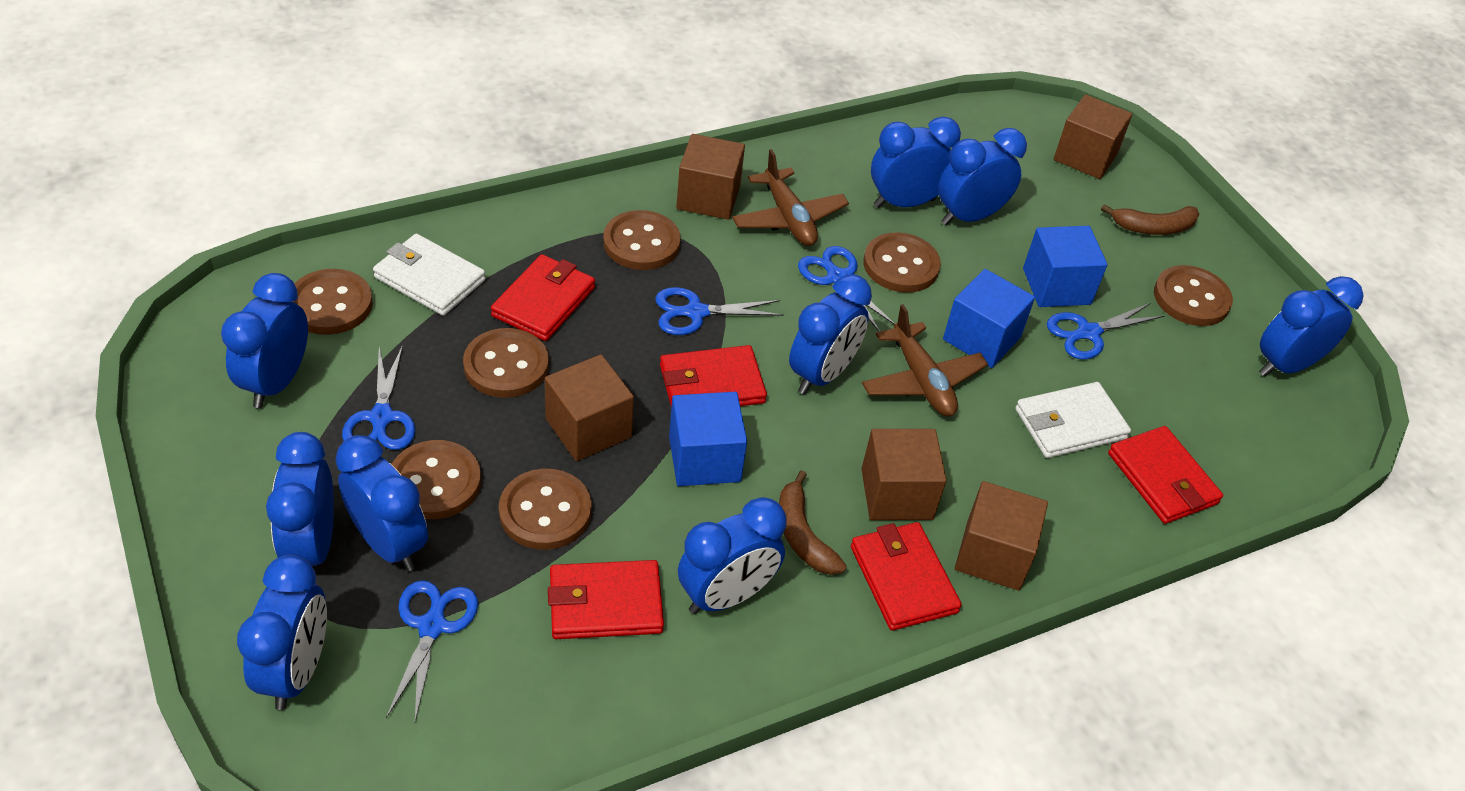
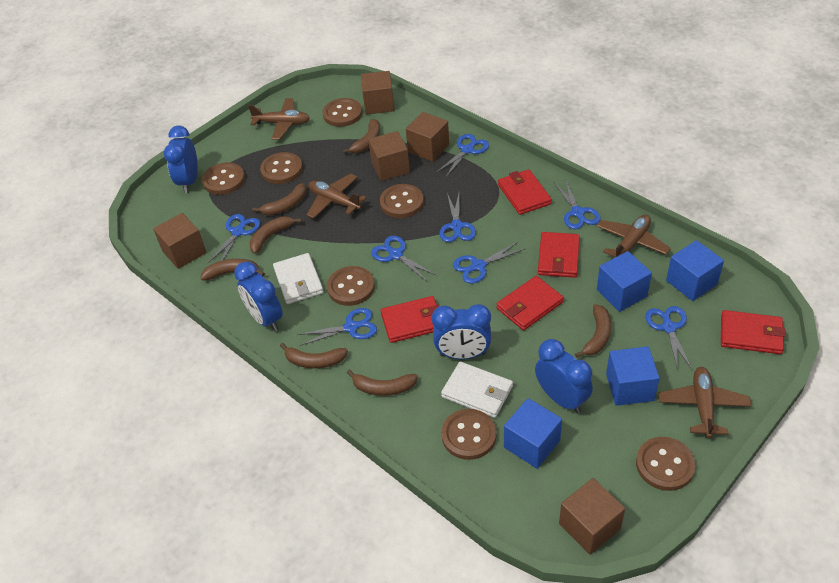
blue clock: 9 -> 4
blue cube: 3 -> 4
blue scissors: 5 -> 8
brown banana: 2 -> 7
brown plane: 2 -> 4

